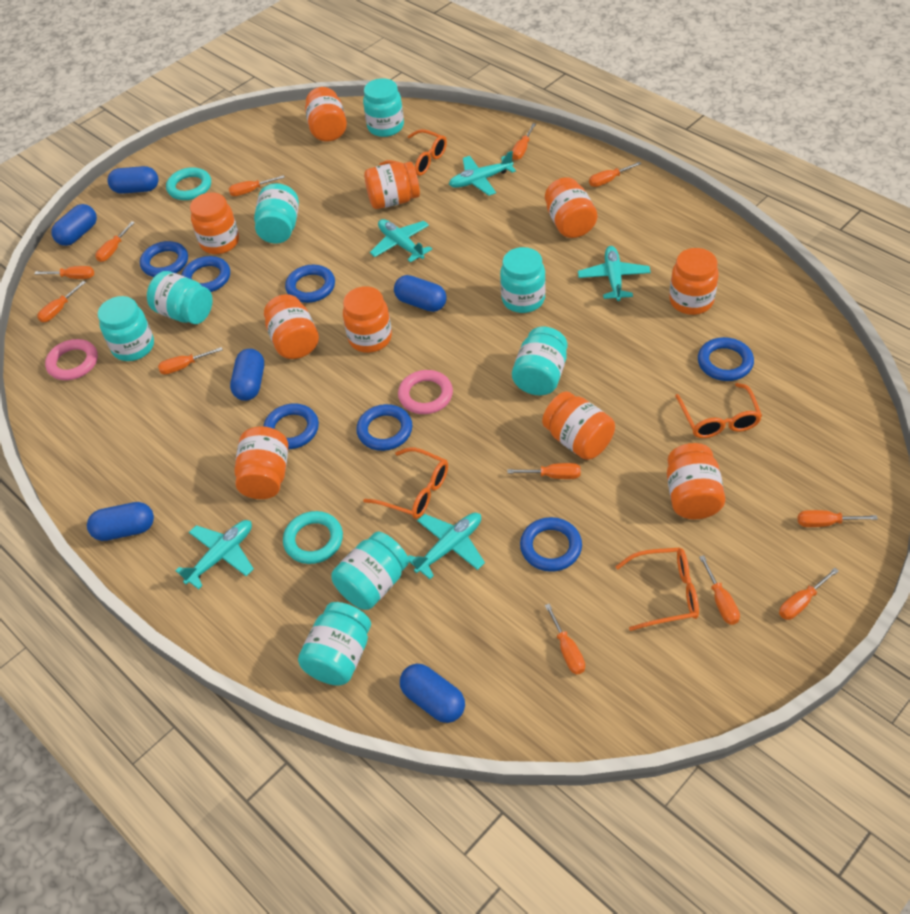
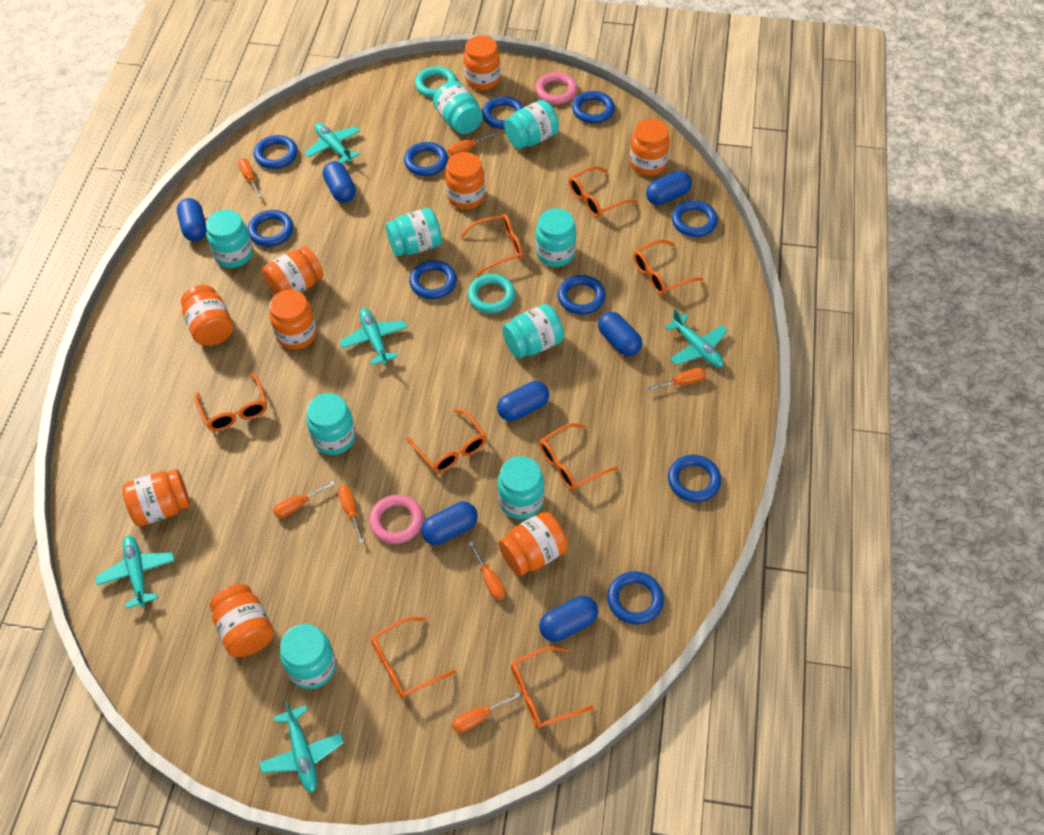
blue capsule: 6 -> 7
blue ring: 7 -> 10
orange glasses: 4 -> 8
orange jar: 10 -> 9
orange screwdriver: 12 -> 7
turquoise jar: 8 -> 9

